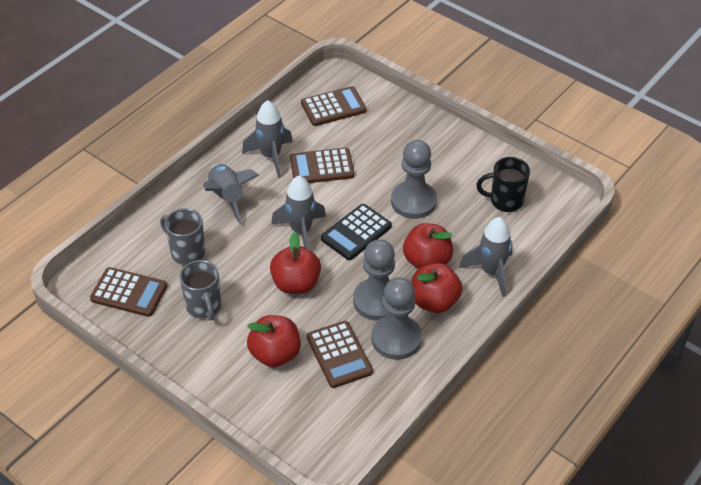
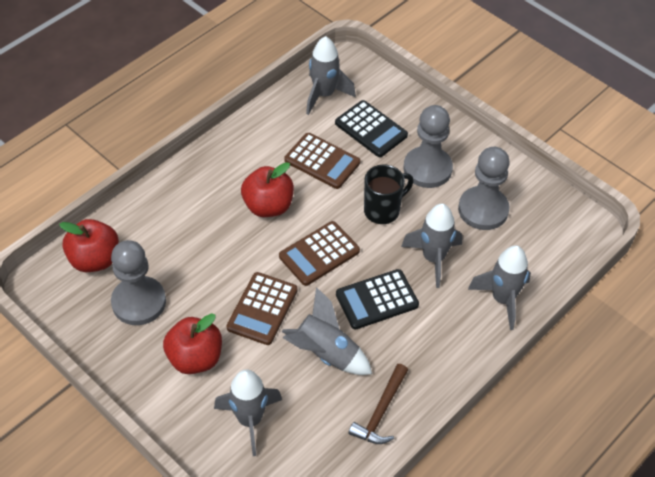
black calculator: 1 -> 2
brown calculator: 4 -> 3
brown hammer: 0 -> 1
grey mug: 2 -> 0
grey rocket: 4 -> 5
red apple: 4 -> 3

